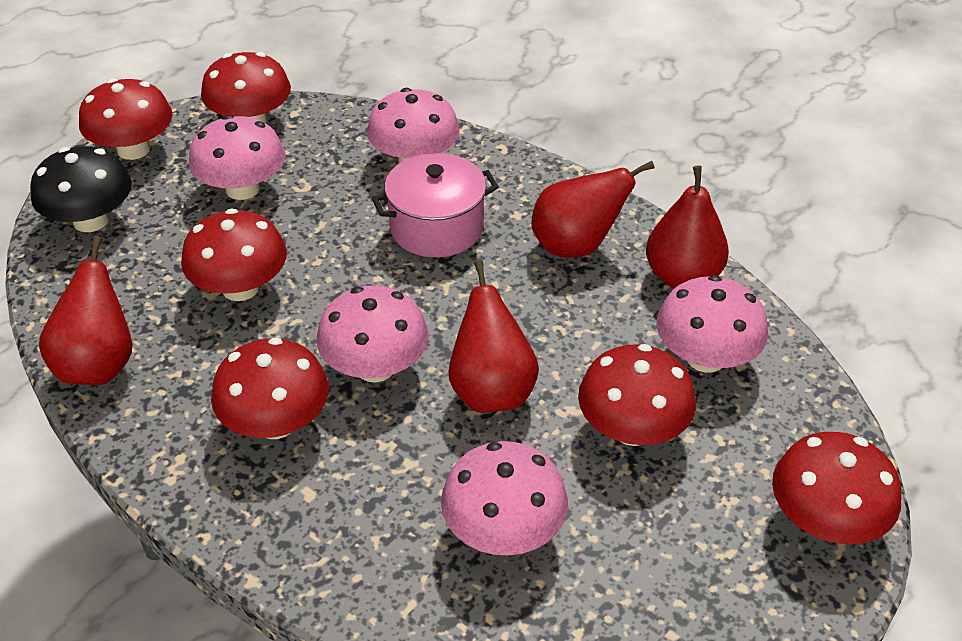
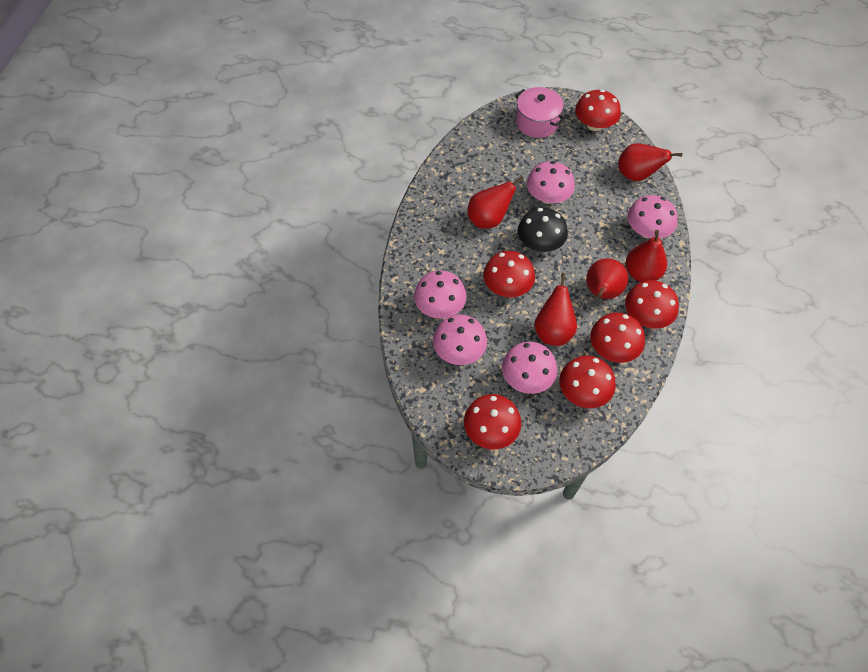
red pear: 4 -> 5

